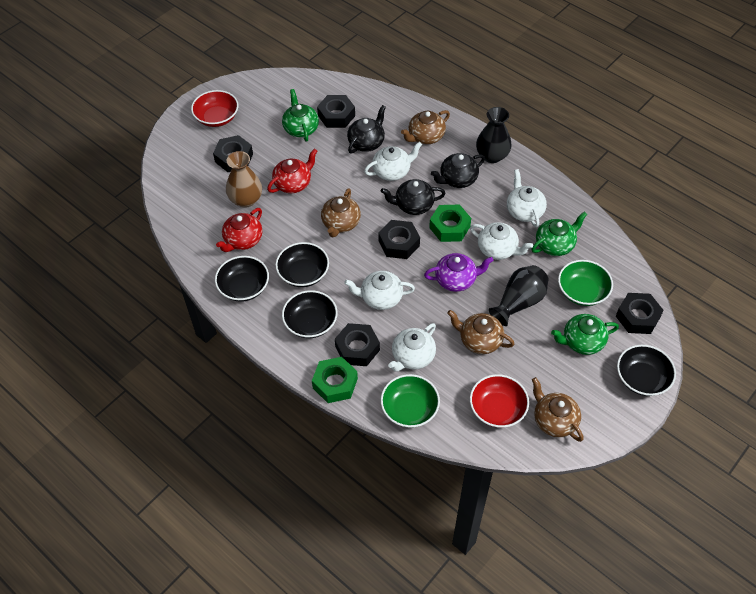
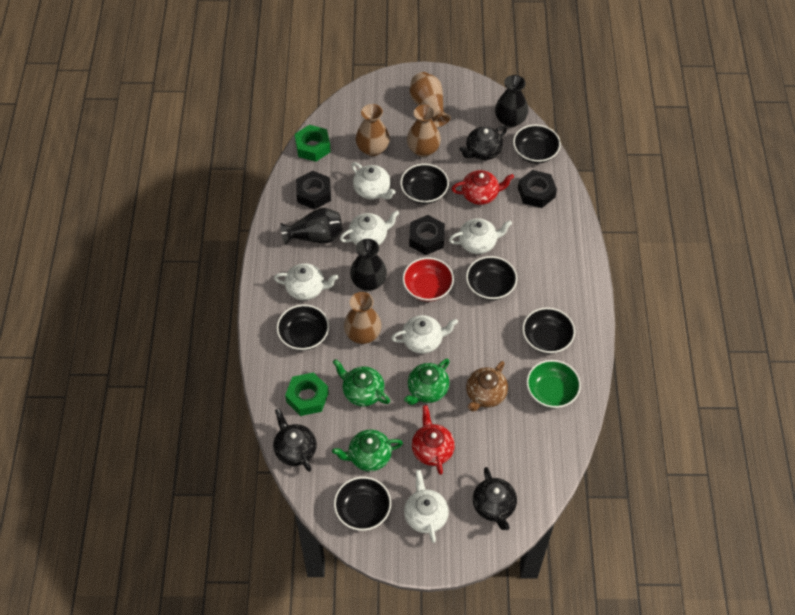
black bowl: 4 -> 6
black nut: 5 -> 3
black vase: 2 -> 3
brown teapot: 4 -> 1
brown vase: 1 -> 4
green bowl: 2 -> 1
purple teapot: 1 -> 0
red bowl: 2 -> 1
white teapot: 5 -> 6

